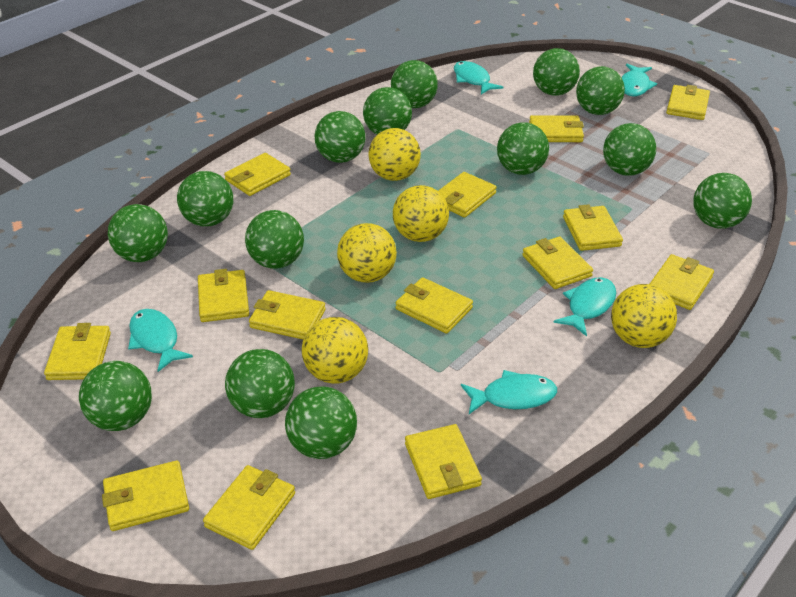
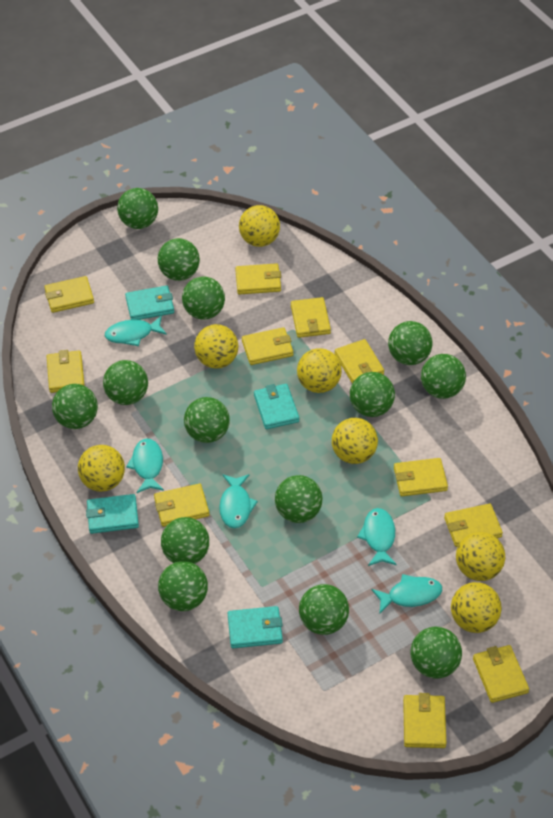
turquoise wallet: 0 -> 4
yellow ball: 5 -> 7
yellow wallet: 14 -> 11

